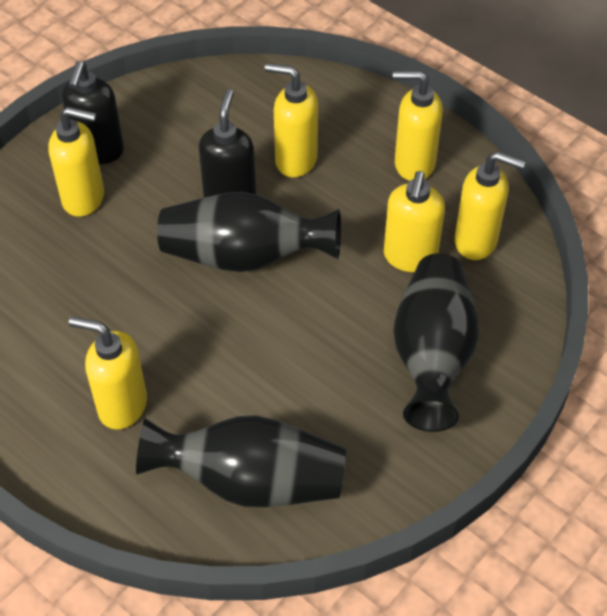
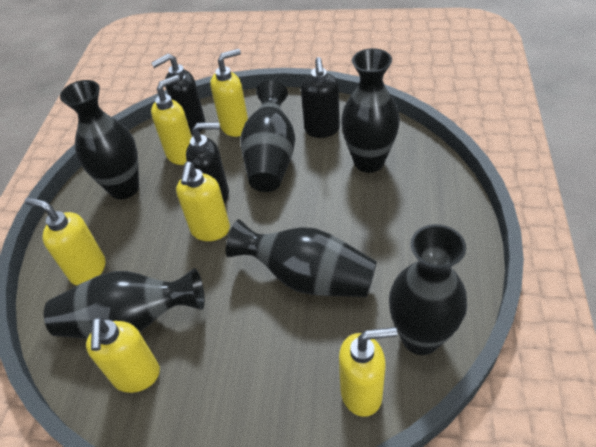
black soap dispenser: 2 -> 3
black vase: 3 -> 6

